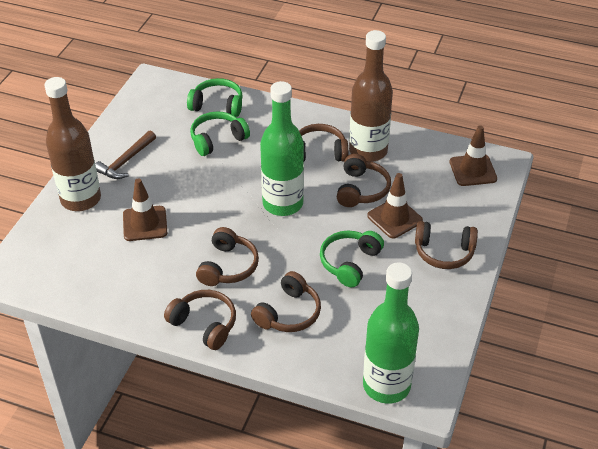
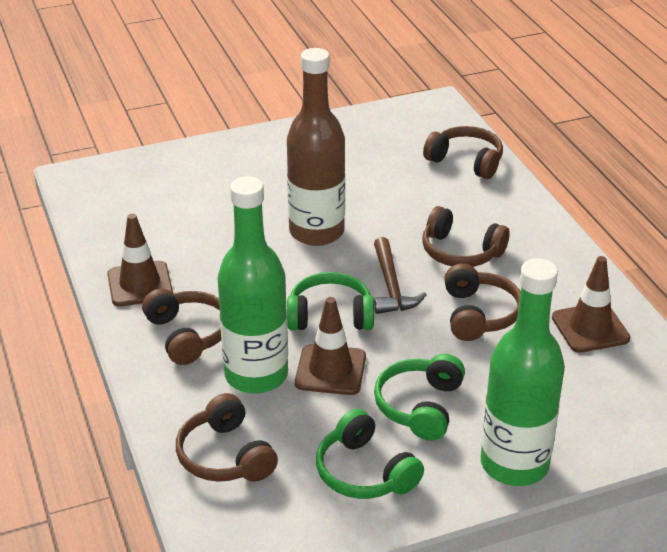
brown bottle: 2 -> 1
brown headphones: 6 -> 5

